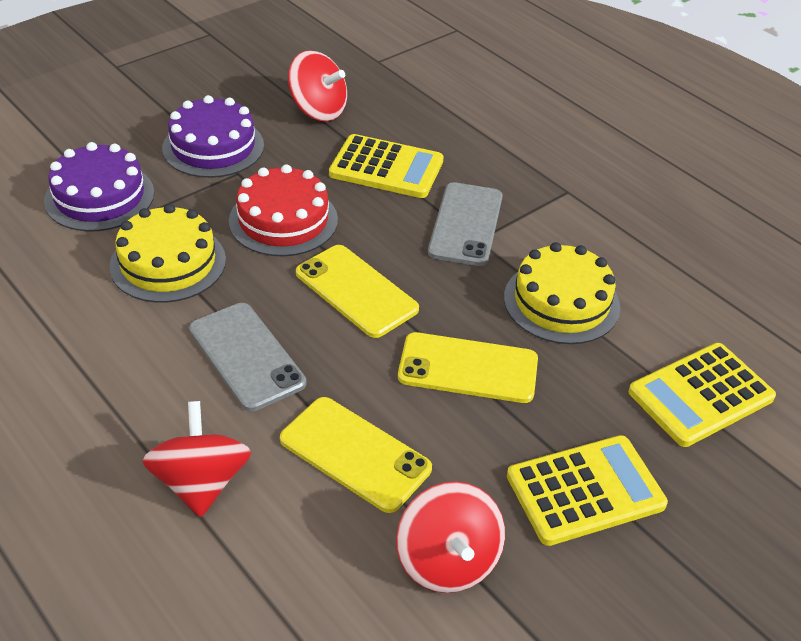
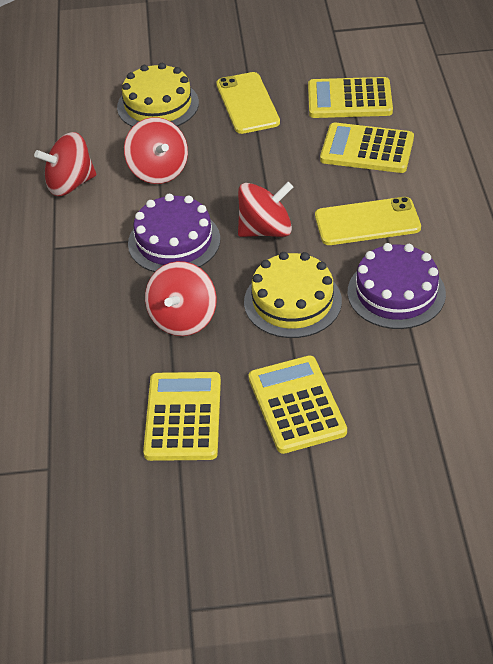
grey phone: 2 -> 0
red cake: 1 -> 0
red spinning top: 3 -> 4
yellow calculator: 3 -> 4
yellow phone: 3 -> 2

